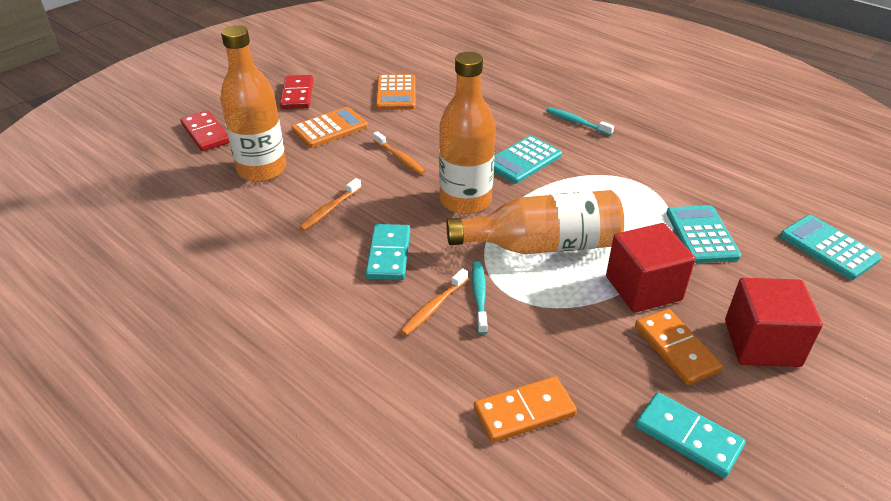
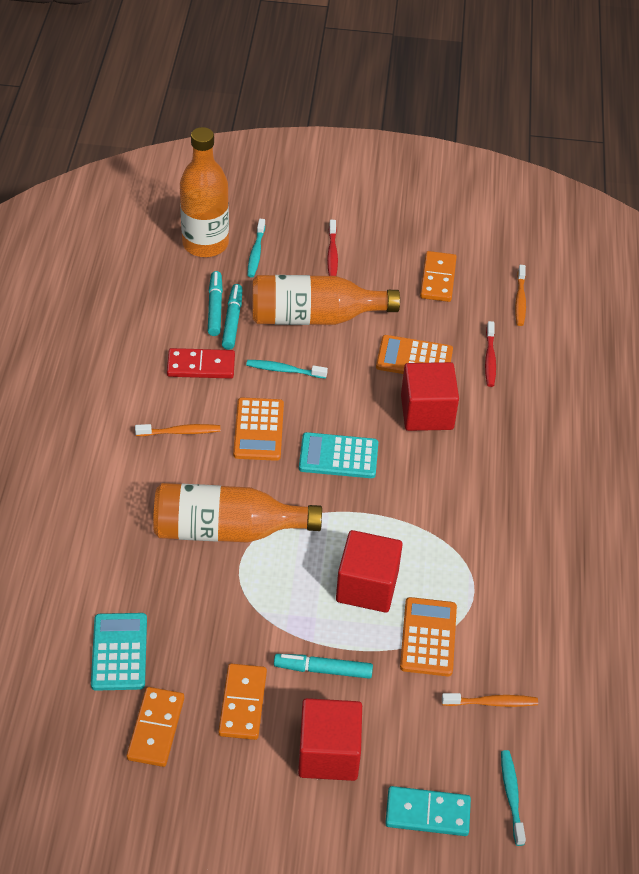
orange calculator: 2 -> 3
orange domino: 2 -> 3
red cube: 2 -> 3
red domino: 2 -> 1
red toothbrush: 0 -> 2
turquoise calculator: 3 -> 2
turquoise domino: 2 -> 1
turquoise marker: 0 -> 3
turquoise toothbrush: 2 -> 3

